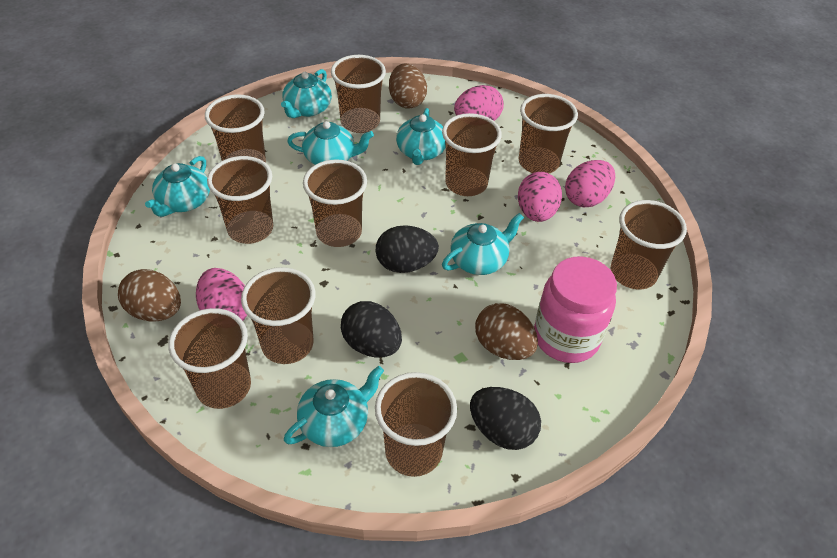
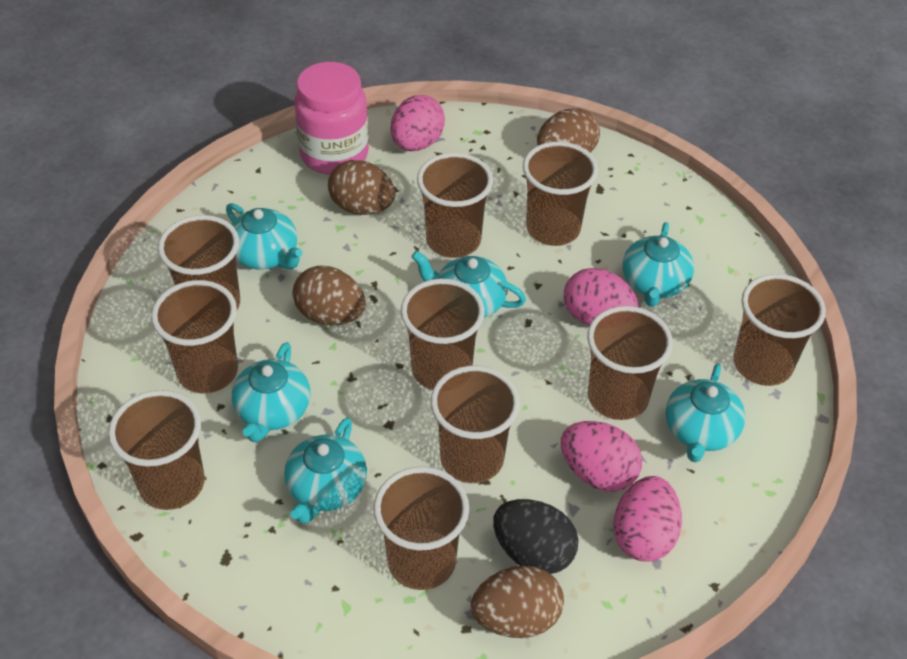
black egg: 3 -> 1
brown egg: 3 -> 4

